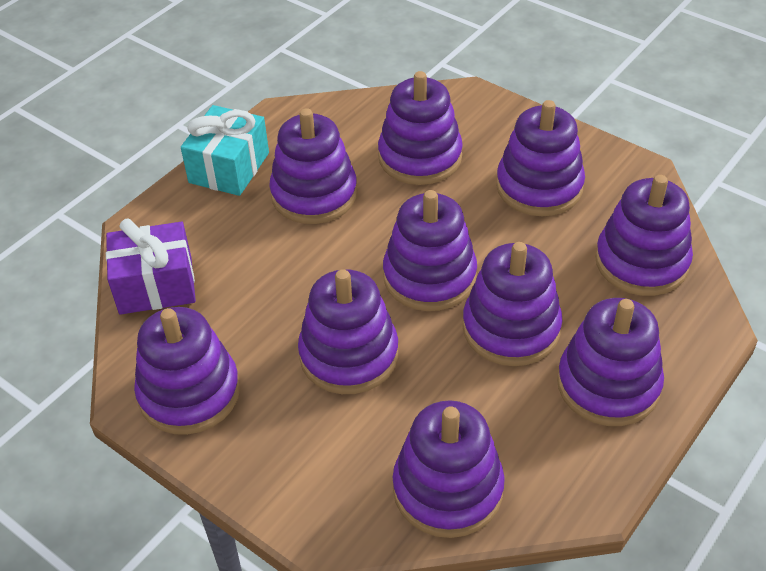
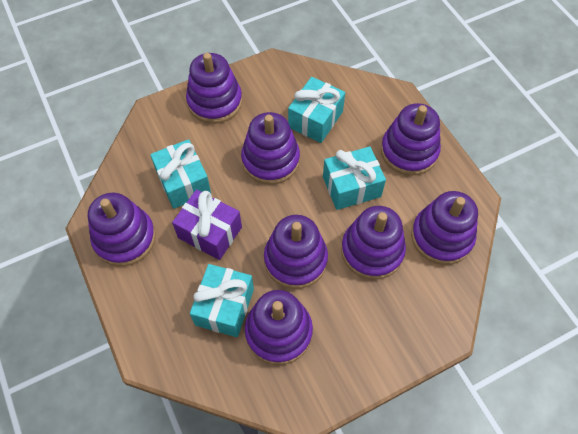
purple stacking toy: 10 -> 8
turquoise gift: 1 -> 4

